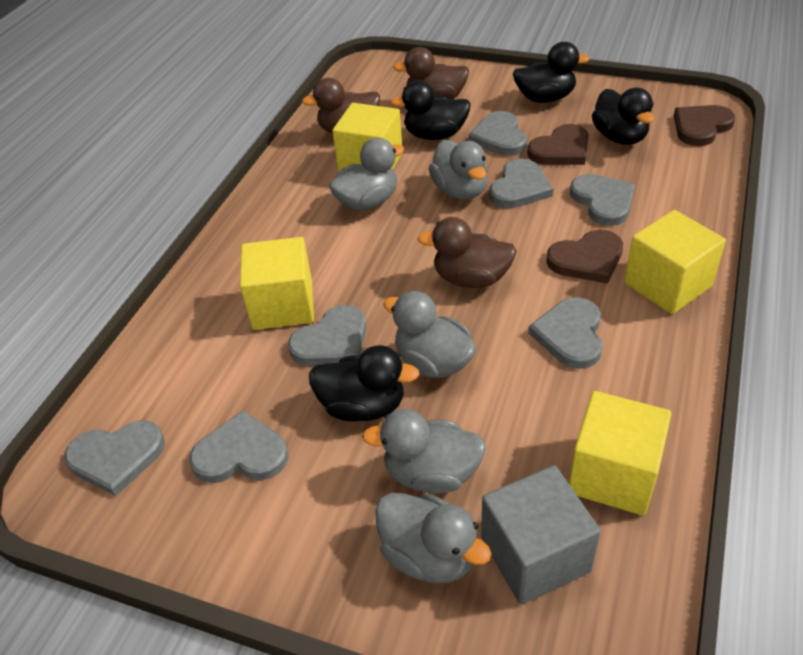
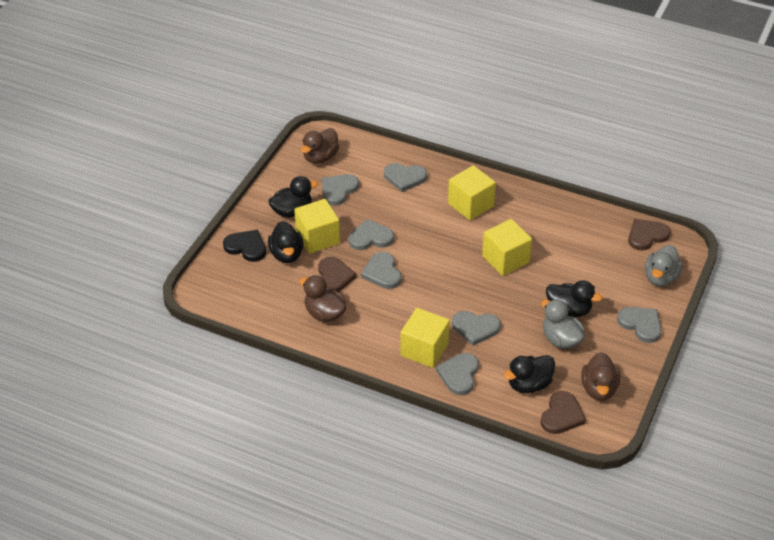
black heart: 0 -> 1
grey cube: 1 -> 0
grey duck: 5 -> 2

